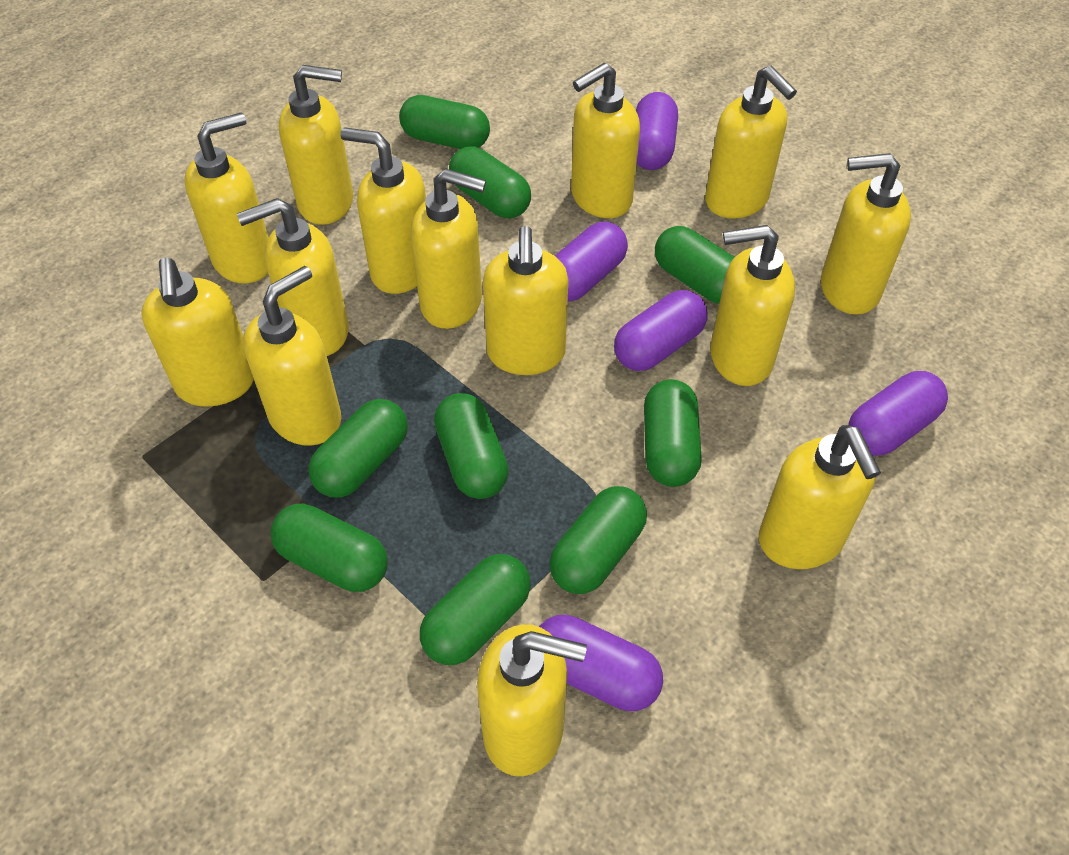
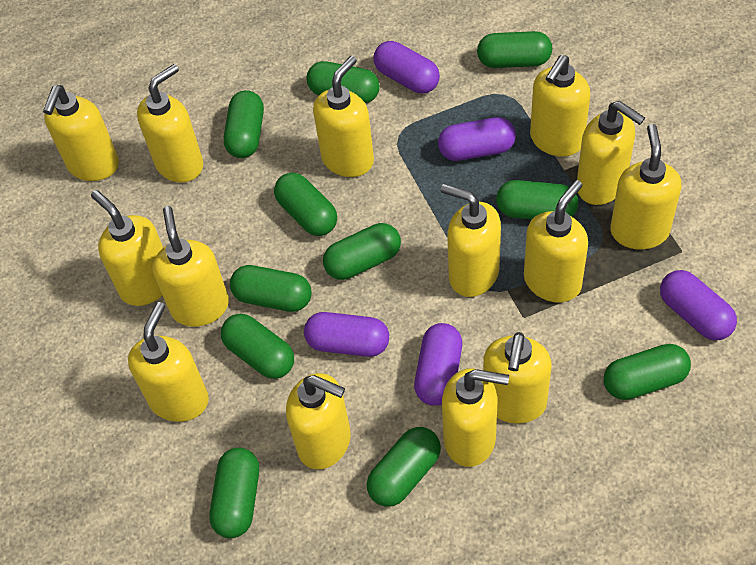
green capsule: 9 -> 11

